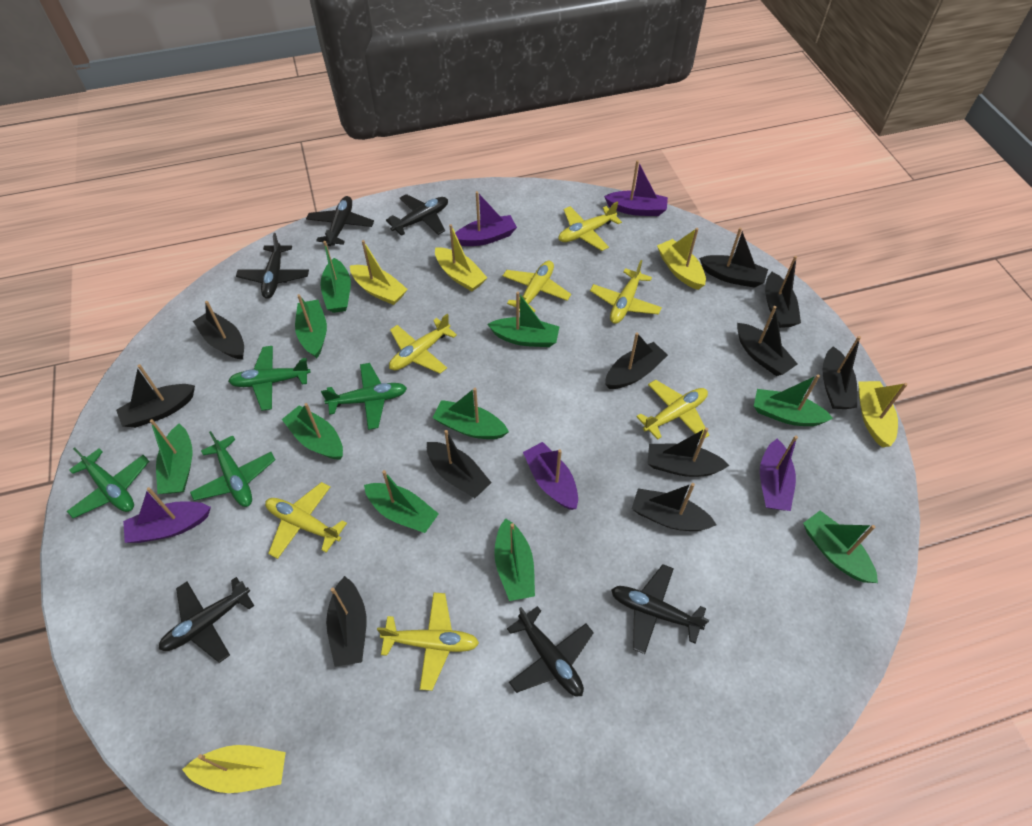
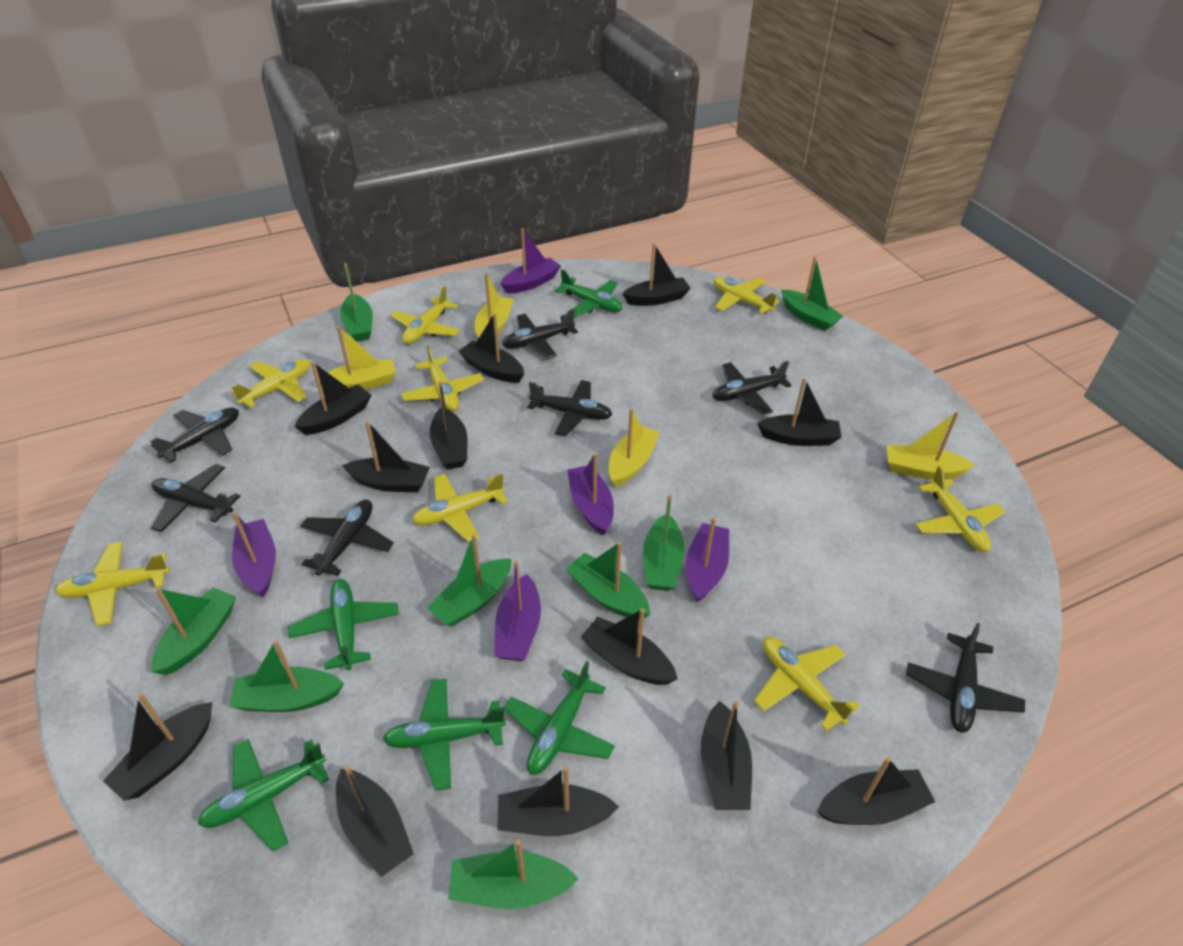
black boat: 11 -> 12
black plane: 6 -> 7
green boat: 10 -> 8
green plane: 4 -> 5
yellow boat: 5 -> 4
yellow plane: 7 -> 8

